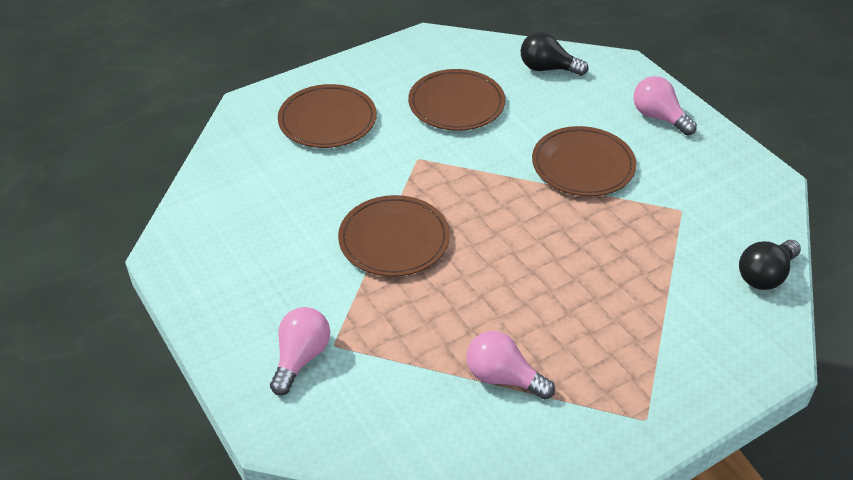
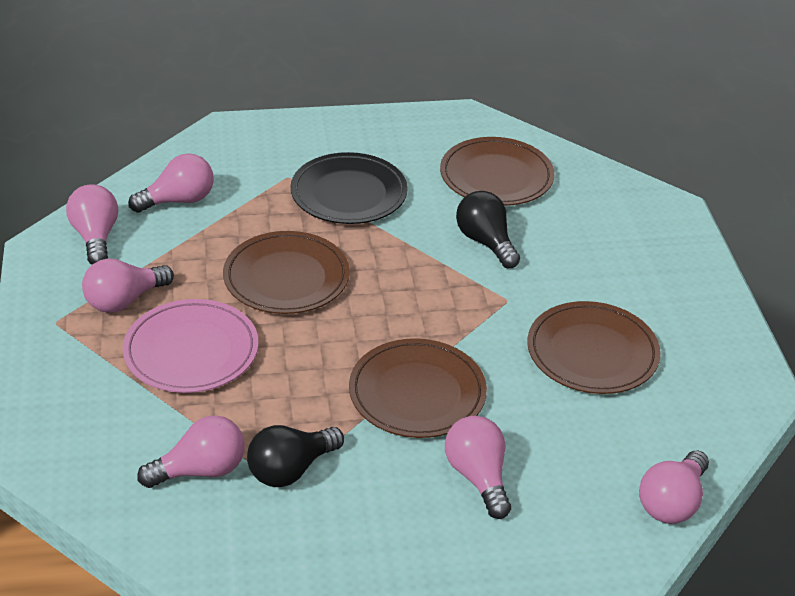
black plate: 0 -> 1
pink light bulb: 3 -> 6
pink plate: 0 -> 1

